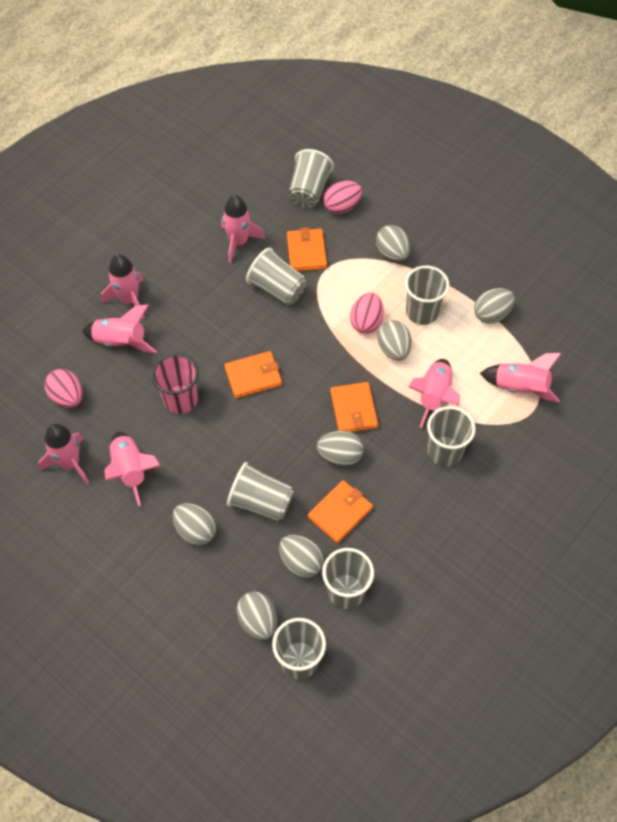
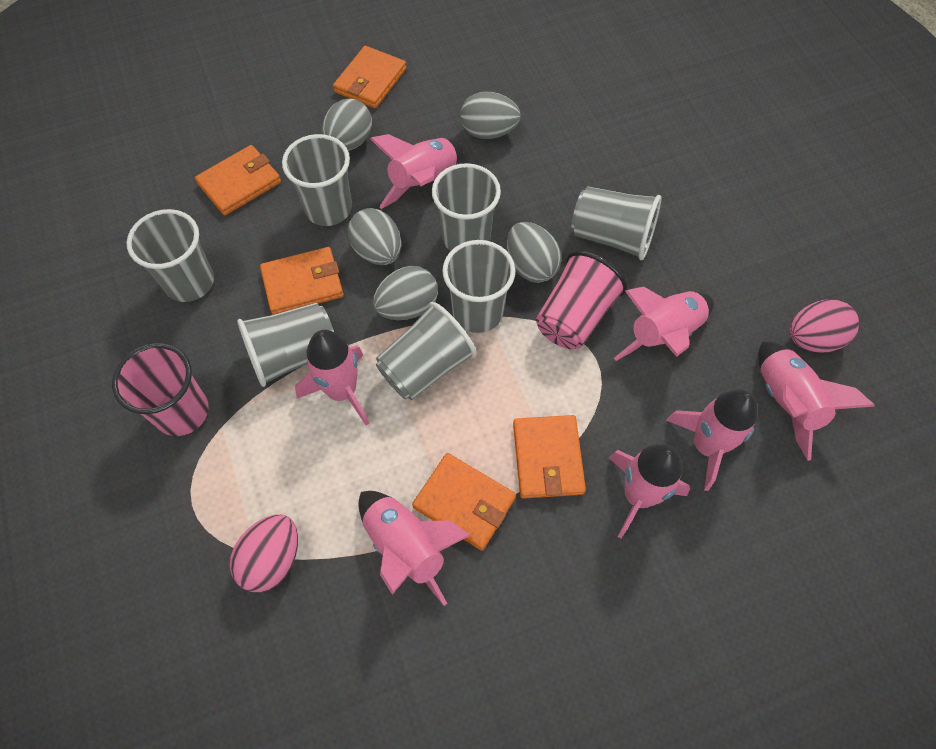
grey egg: 7 -> 5
orange wallet: 4 -> 5
pink cup: 1 -> 2
pink egg: 3 -> 2

